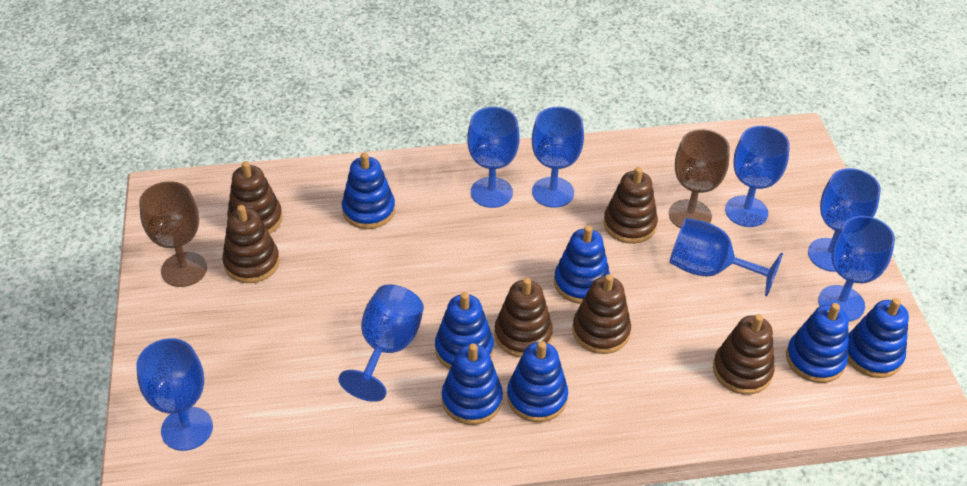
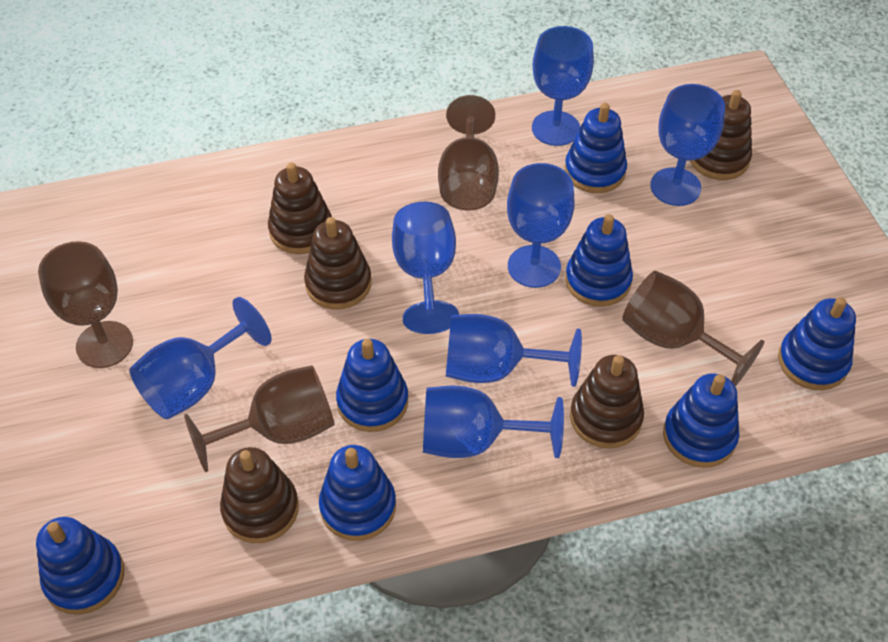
blue goblet: 8 -> 7
brown goblet: 2 -> 4
brown stacking toy: 6 -> 5

